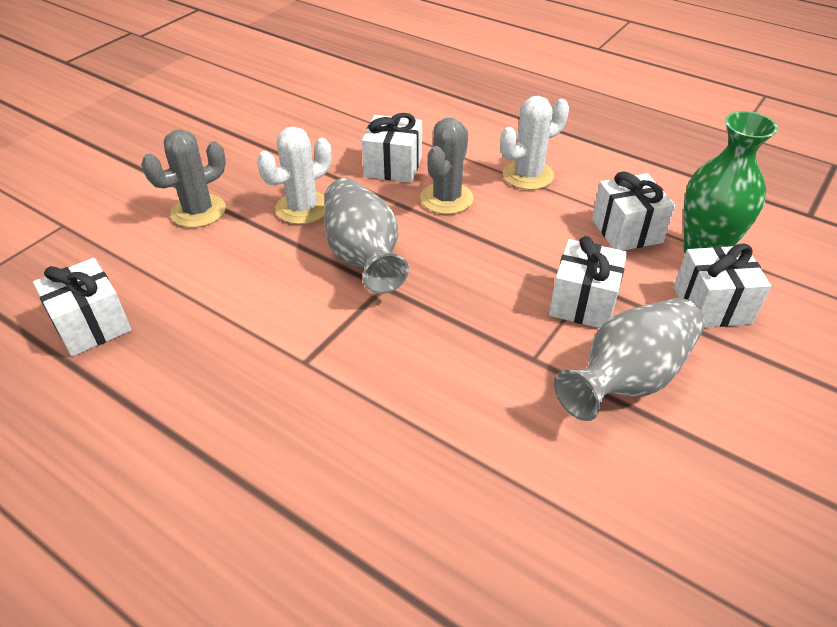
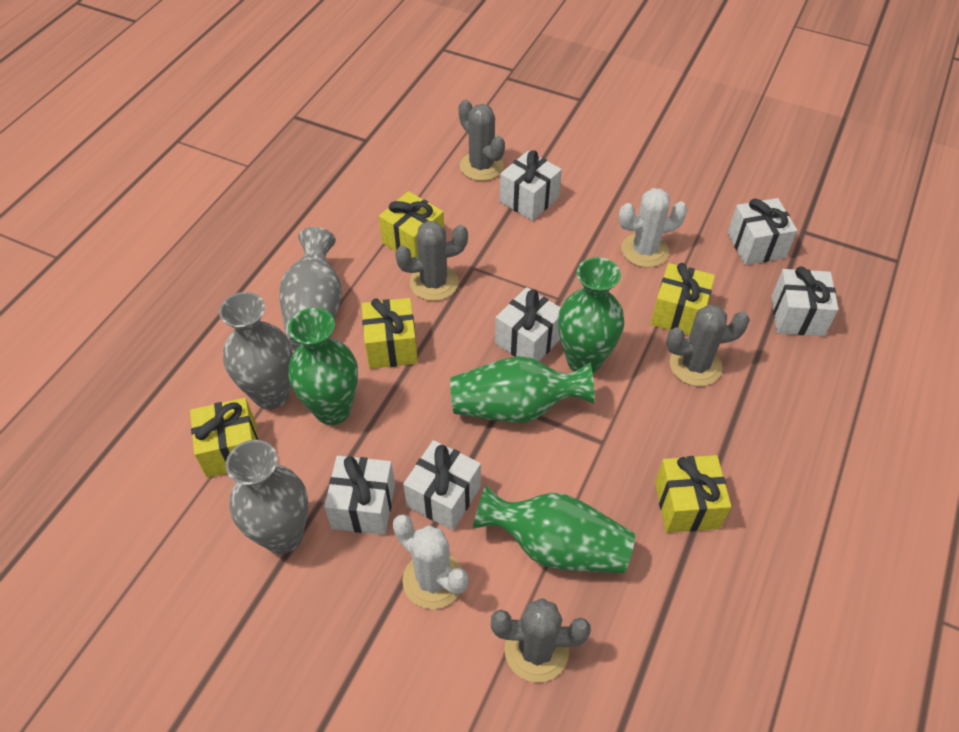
green vase: 1 -> 4
grey cactus: 2 -> 4
grey vase: 2 -> 3
white gift: 5 -> 6
yellow gift: 0 -> 5

